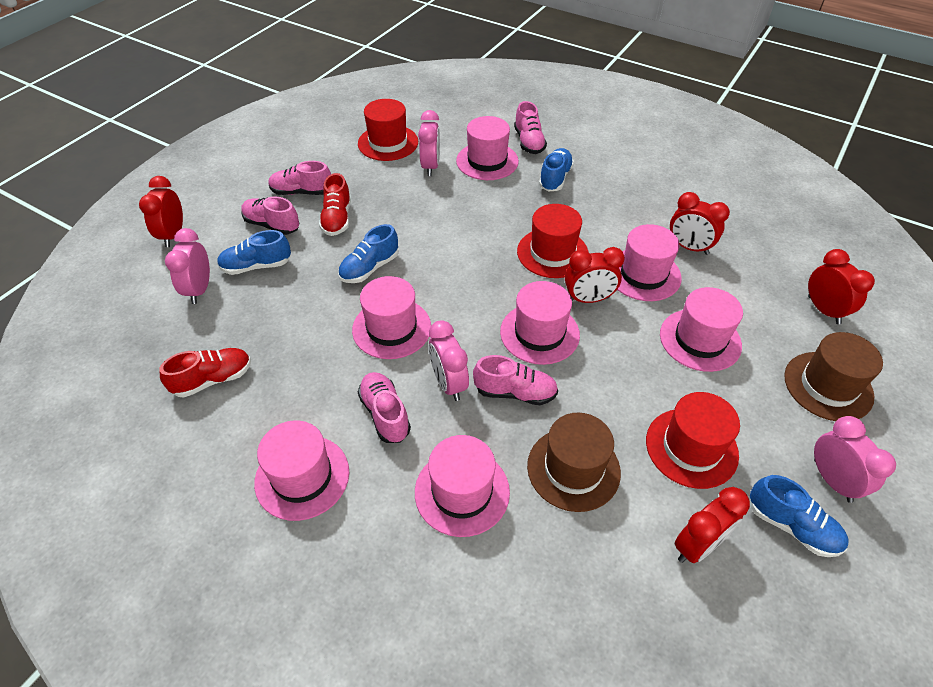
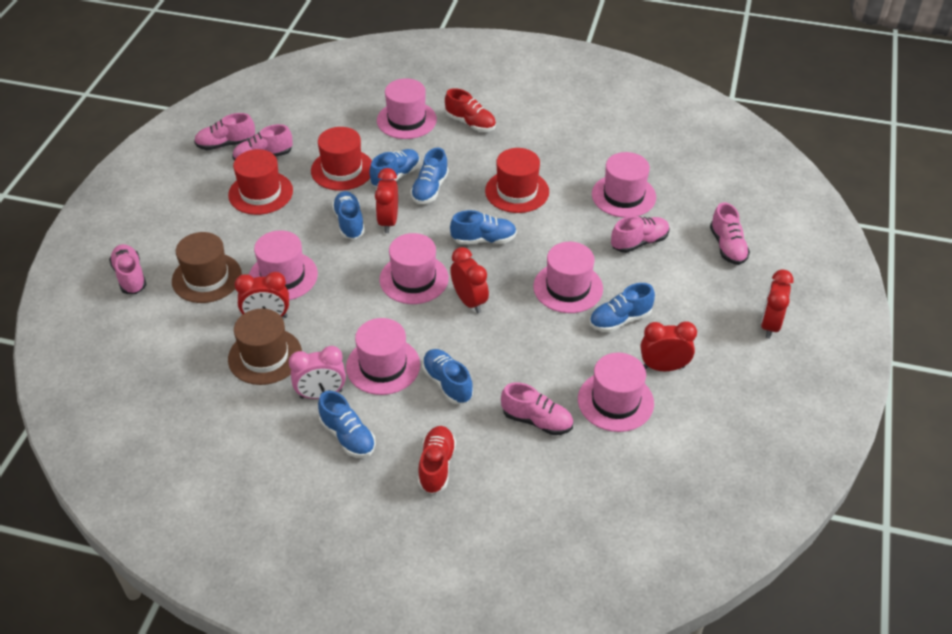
blue shoe: 4 -> 7
pink clock: 4 -> 1
pink shoe: 5 -> 6

